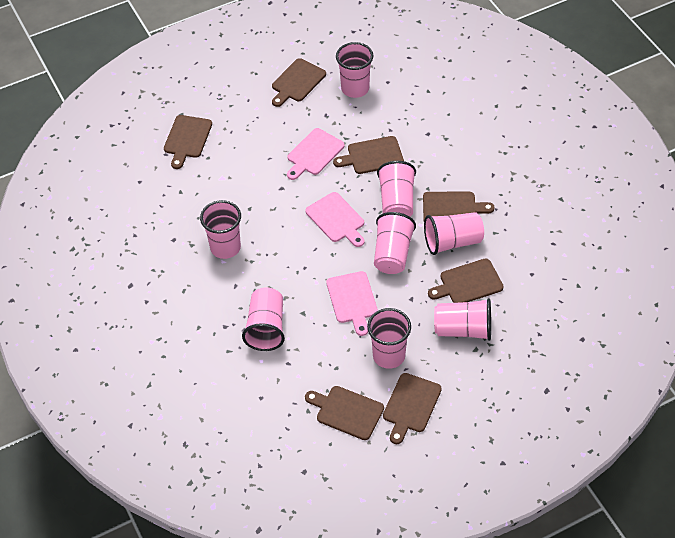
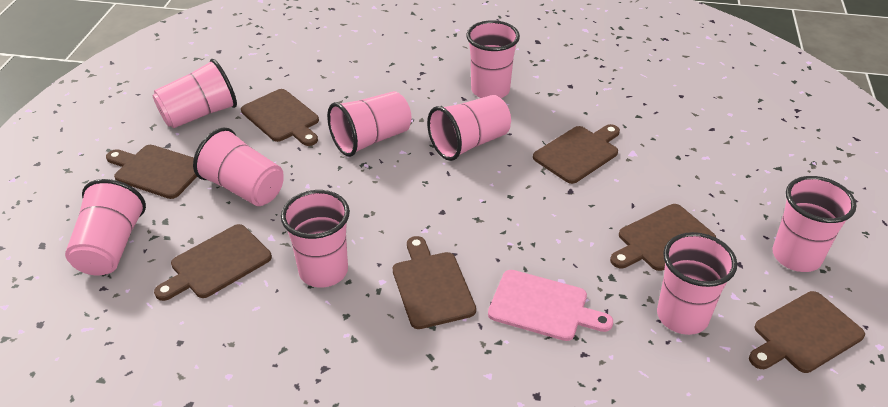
pink cup: 8 -> 9
pink cutting board: 3 -> 1

